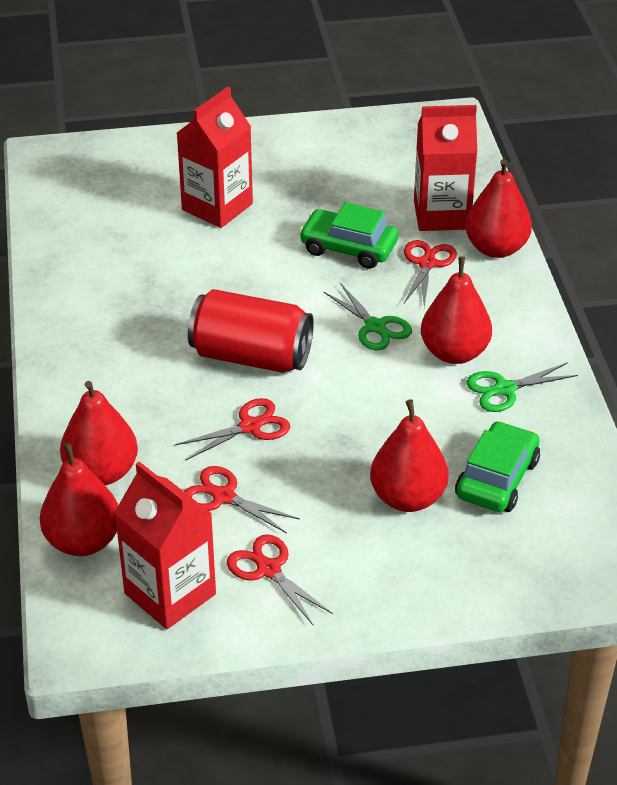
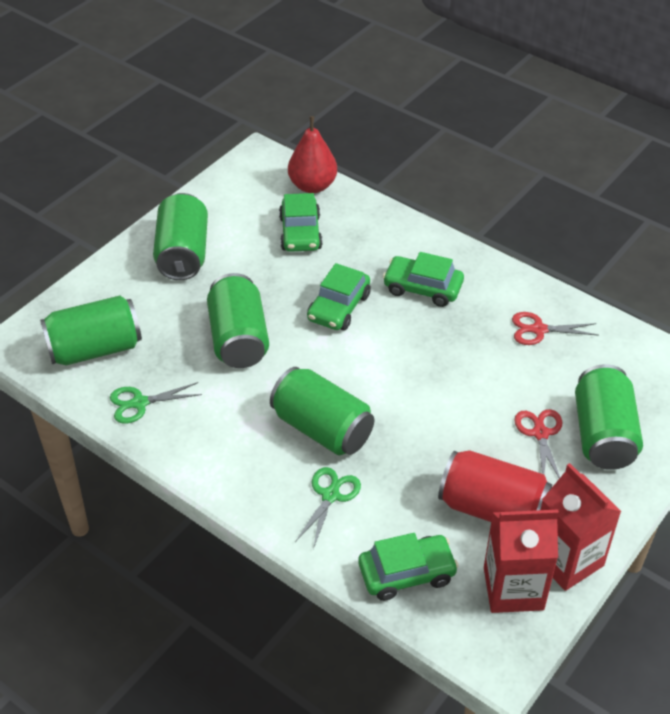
green can: 0 -> 5
green car: 2 -> 4
red carton: 3 -> 2
red pear: 5 -> 1
red scissors: 4 -> 2

